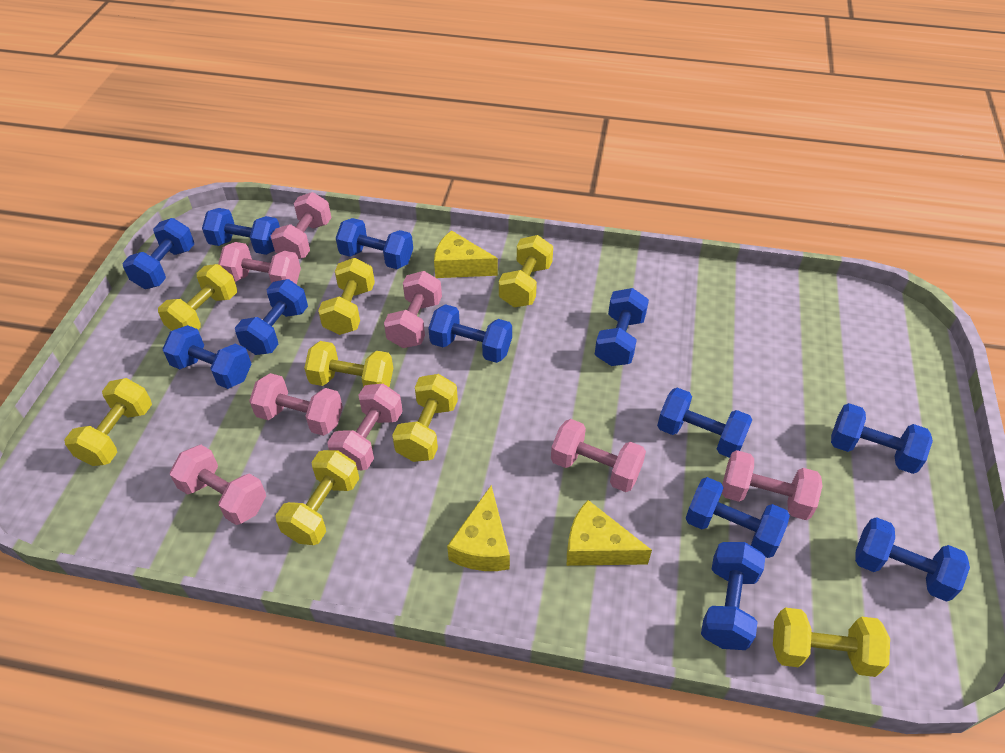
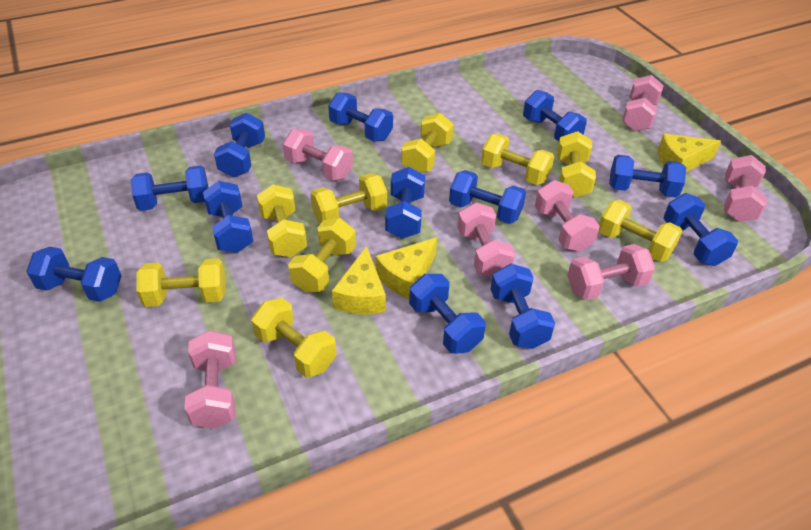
pink dumbbell: 8 -> 7
yellow dumbbell: 8 -> 9

